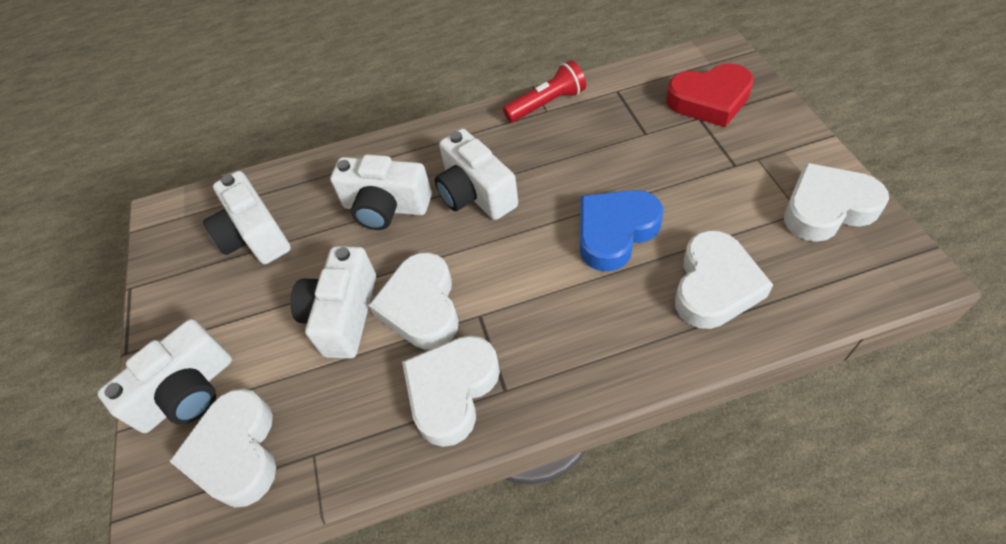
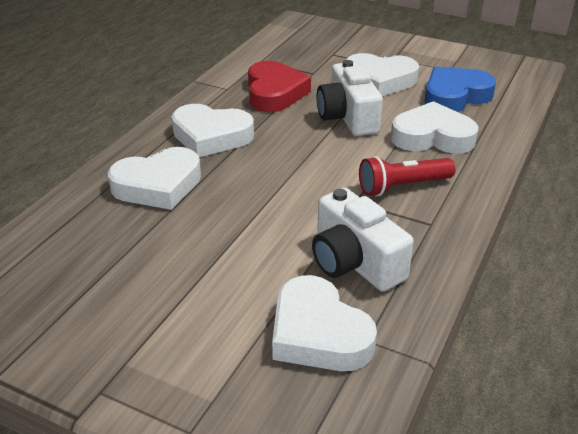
white camera: 5 -> 2

